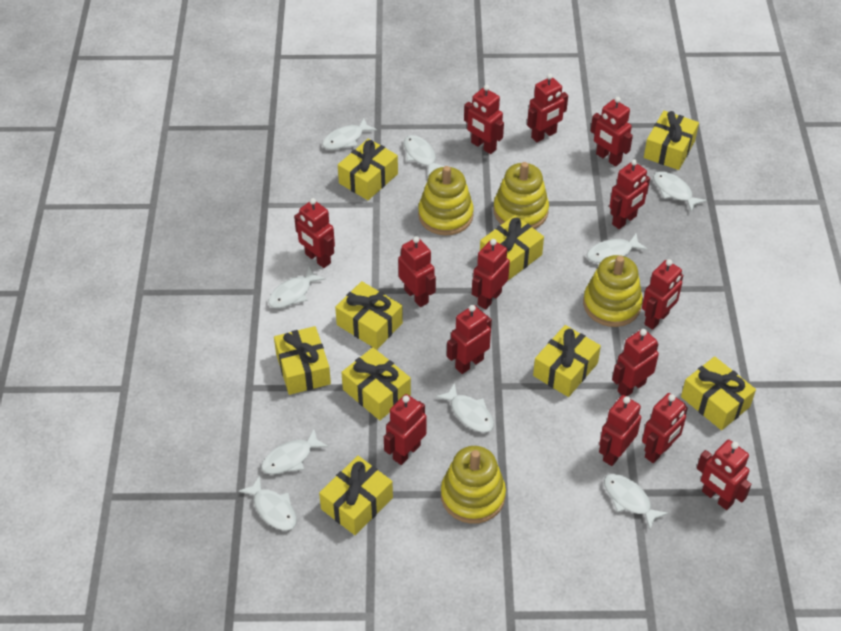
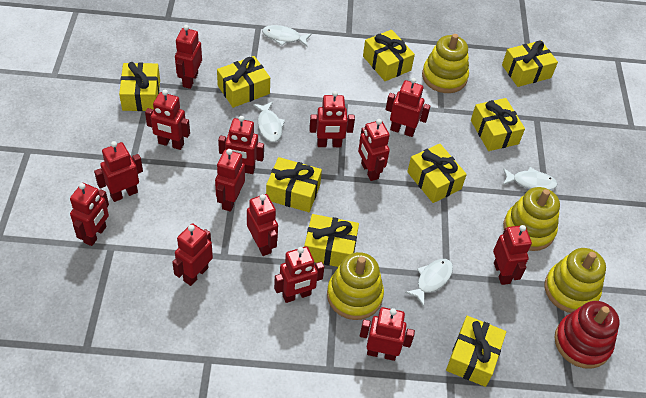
red stacking toy: 0 -> 1
white fish: 9 -> 4

